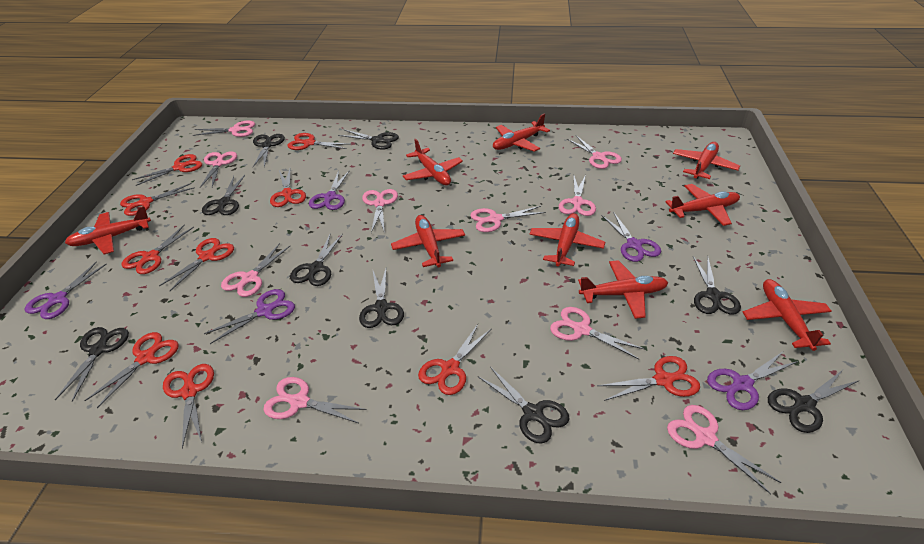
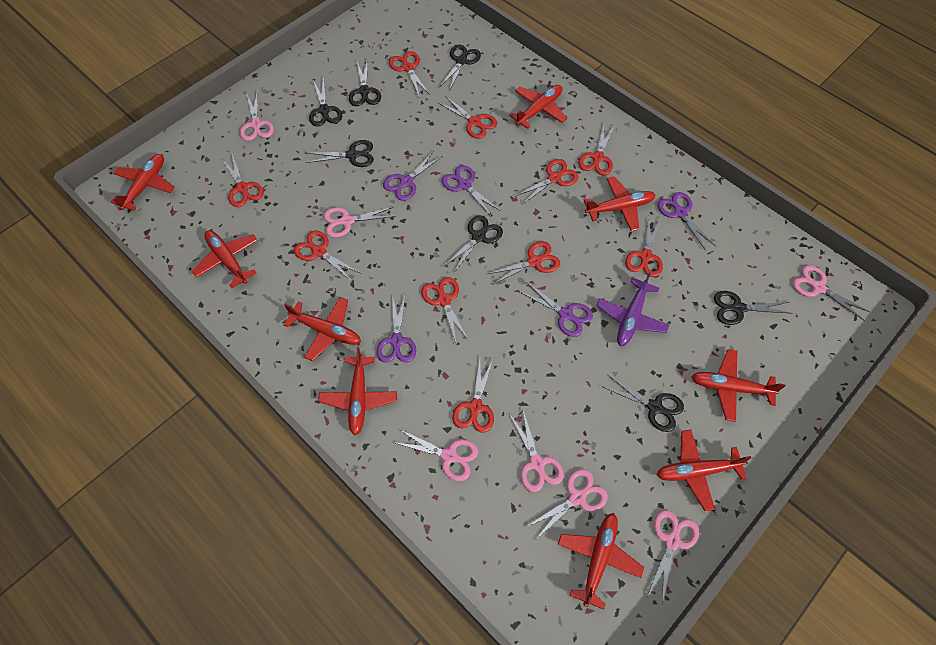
black scissors: 9 -> 7
pink scissors: 10 -> 7
purple plane: 0 -> 1

